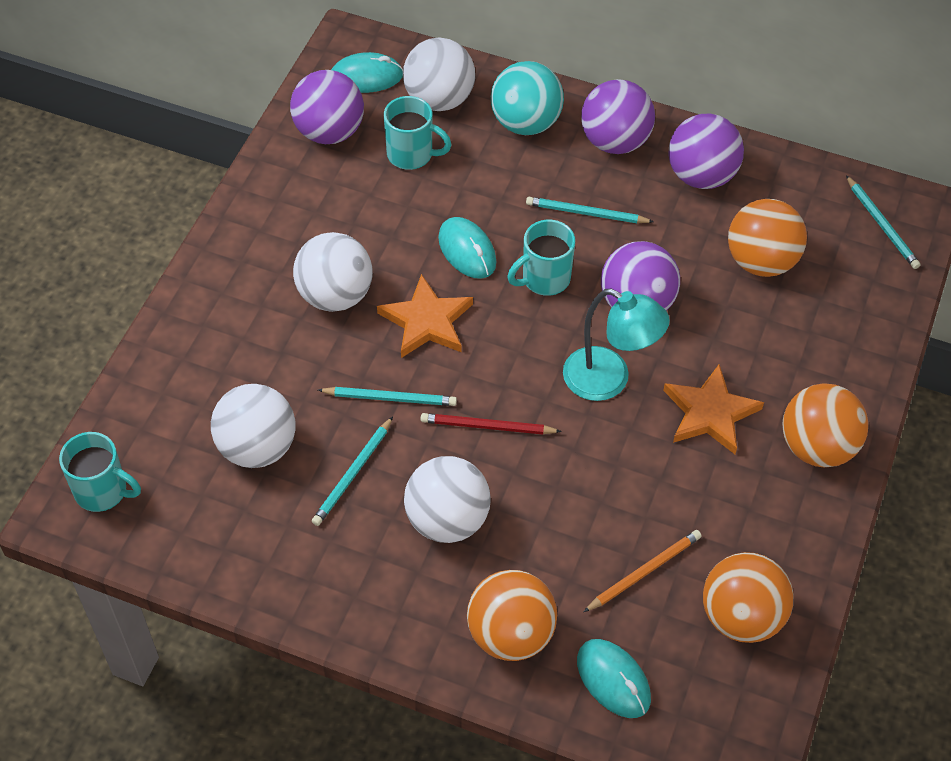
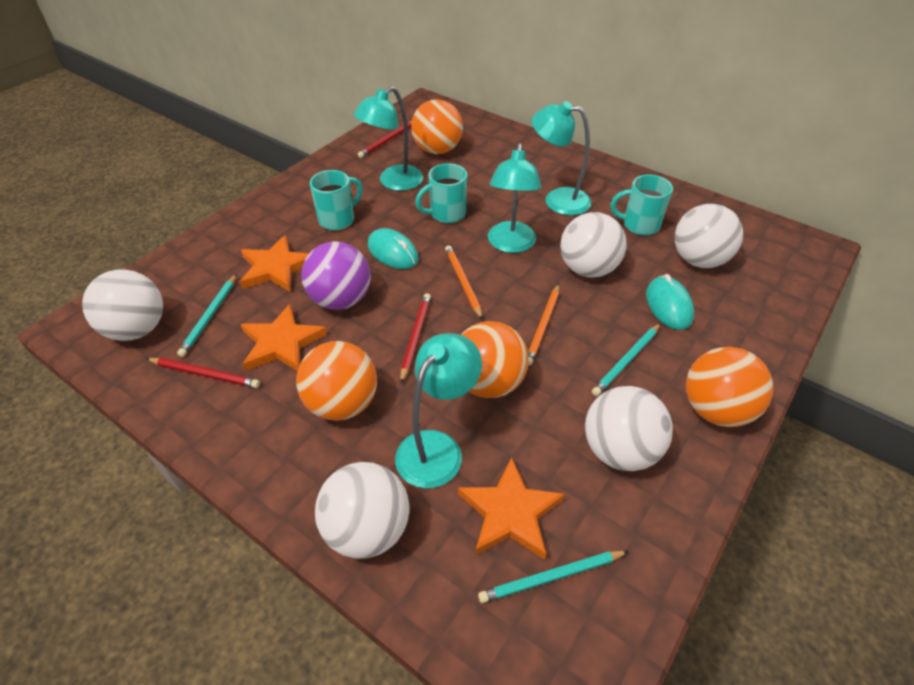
orange pencil: 1 -> 2
orange star: 2 -> 3
purple ball: 4 -> 1
red pencil: 1 -> 3
turquoise ball: 1 -> 0
turquoise lamp: 1 -> 4
turquoise mouse: 3 -> 2
turquoise pencil: 4 -> 3
white ball: 4 -> 5

